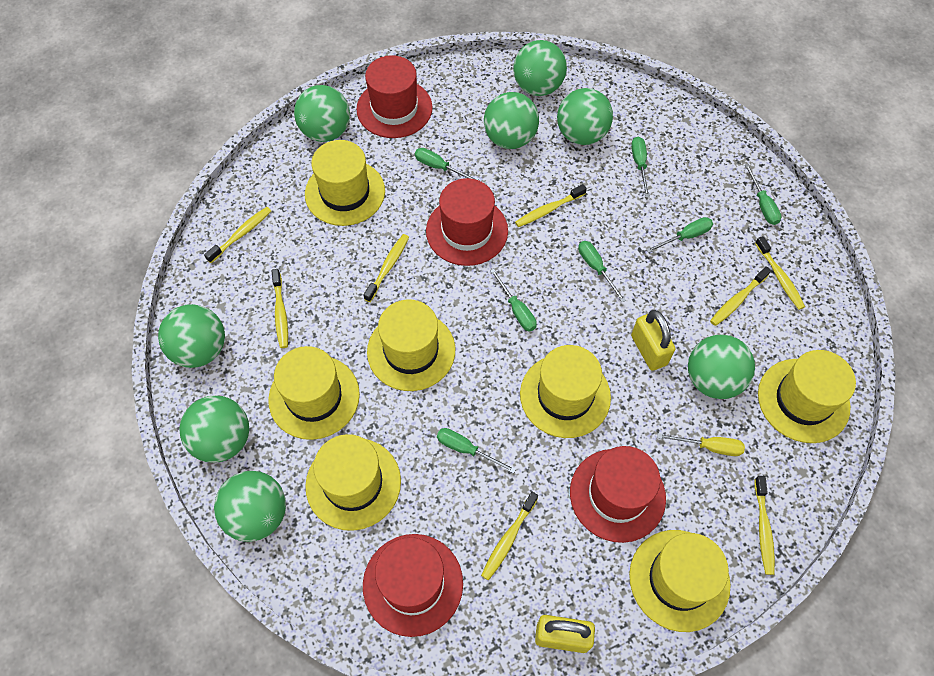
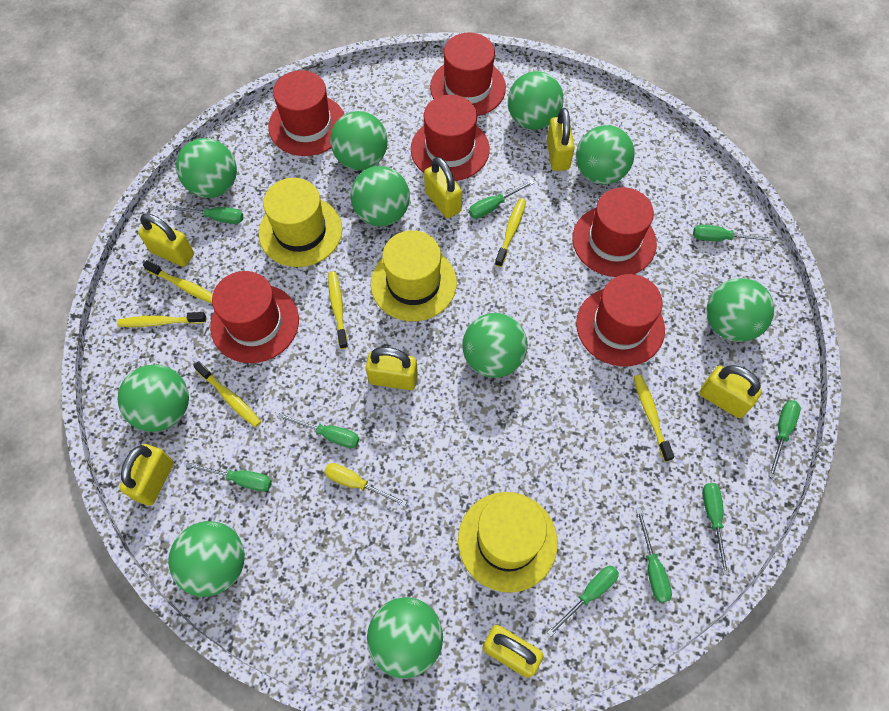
green ball: 8 -> 10
green screwdriver: 7 -> 9
red hat: 4 -> 6
yellow hat: 7 -> 3
yellow padlock: 2 -> 7
yellow toothbrush: 8 -> 6

